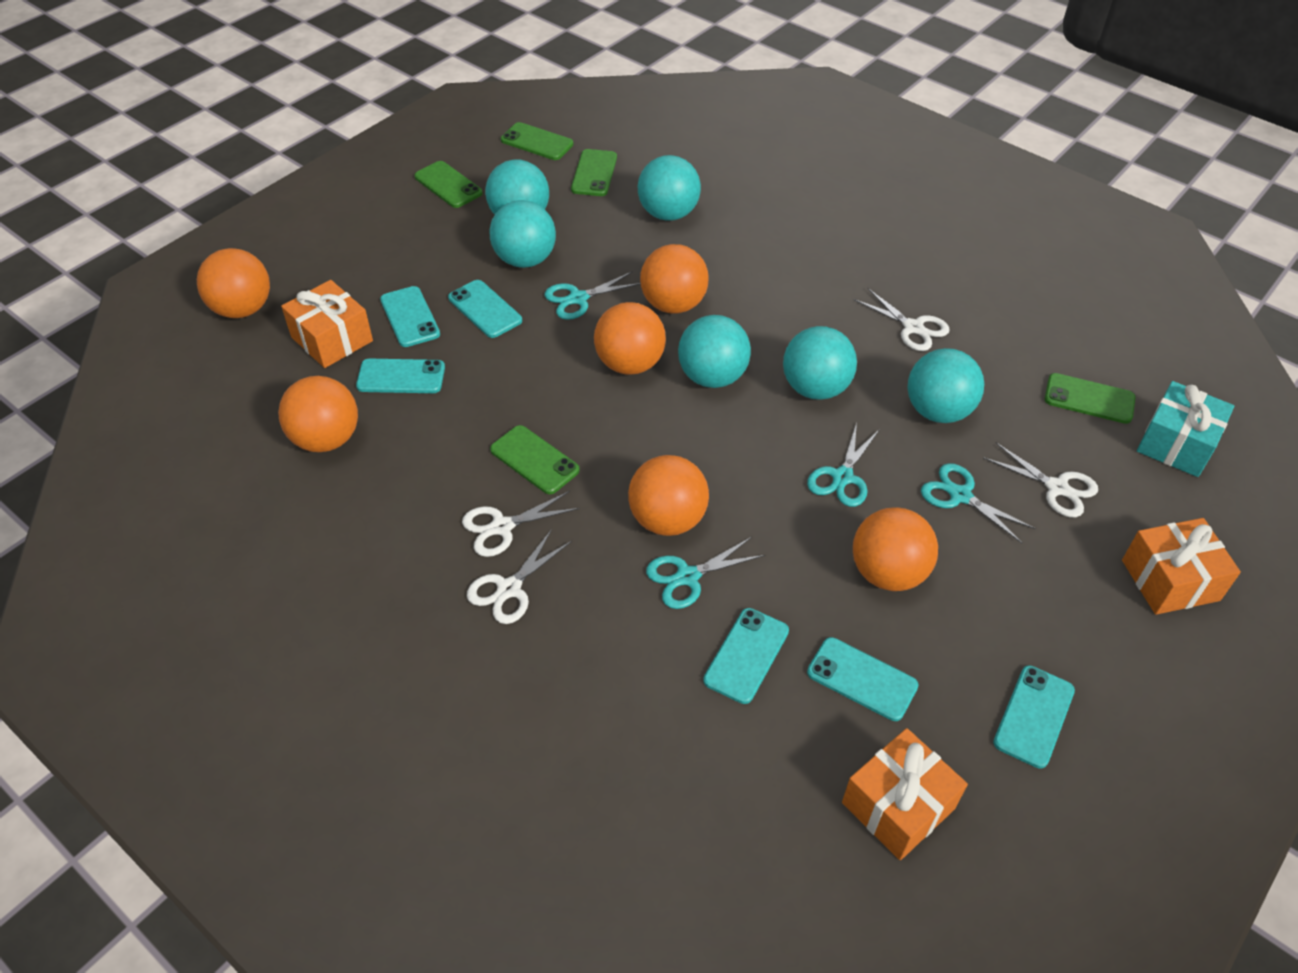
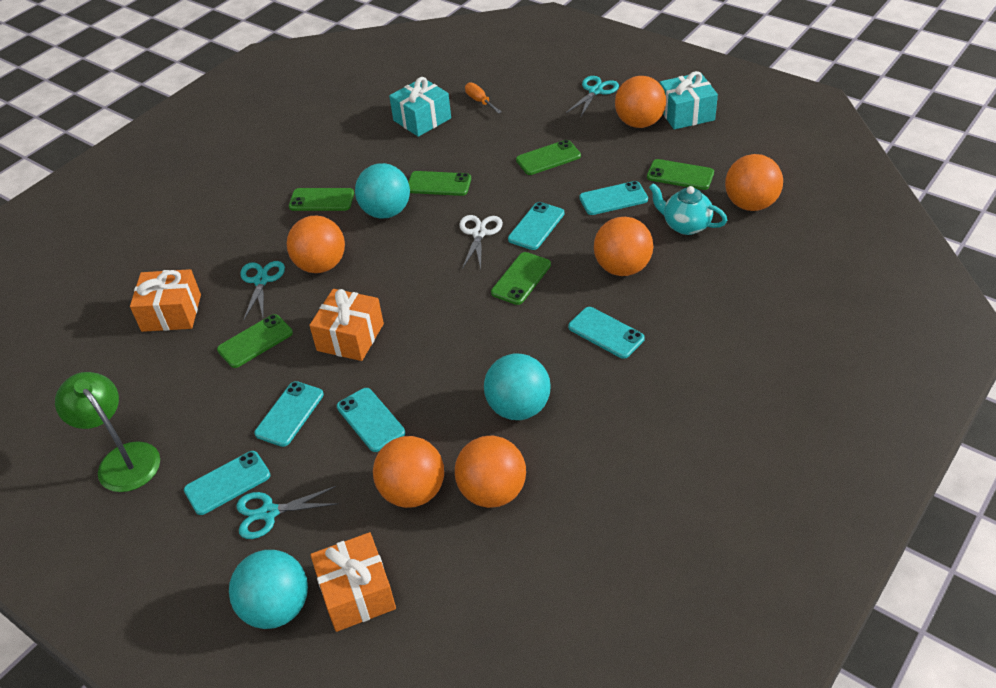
green lamp: 0 -> 1
green phone: 5 -> 6
orange screwdriver: 0 -> 1
turquoise ball: 6 -> 3
turquoise gift: 1 -> 2
turquoise scissors: 4 -> 3
turquoise teapot: 0 -> 1
white scissors: 4 -> 1

